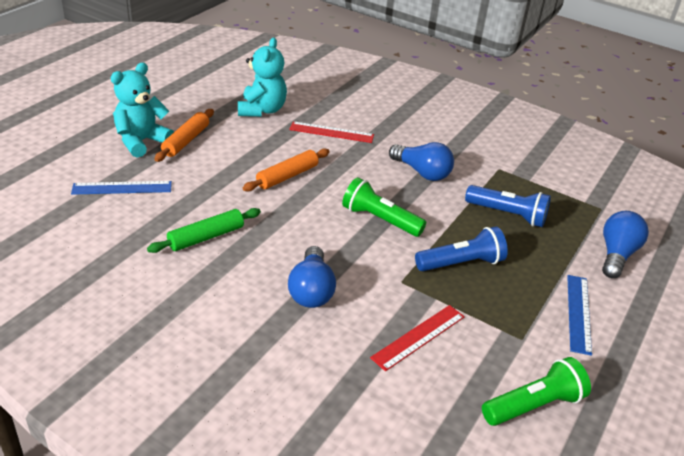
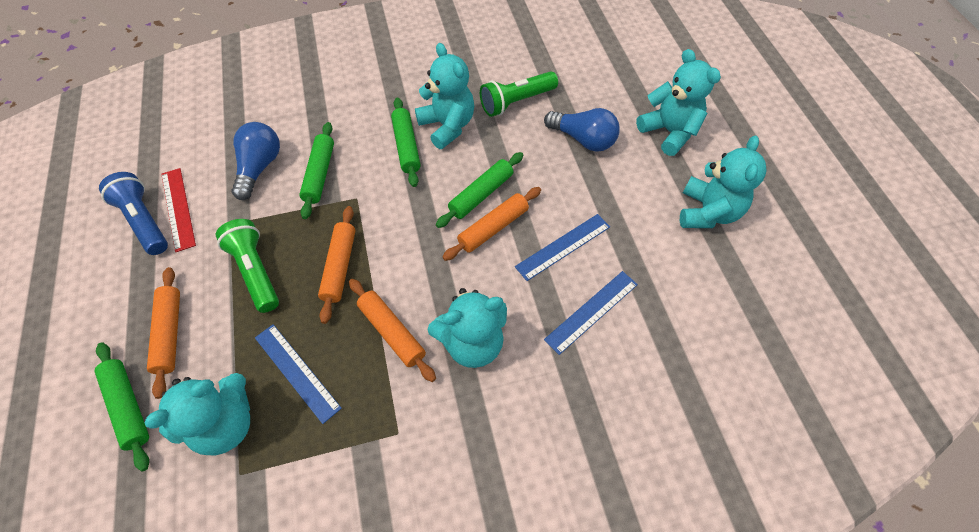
blue flashlight: 2 -> 1
blue light bulb: 3 -> 2
blue ruler: 2 -> 3
green rolling pin: 1 -> 4
orange rolling pin: 2 -> 4
red ruler: 2 -> 1
turquoise teddy bear: 2 -> 5

